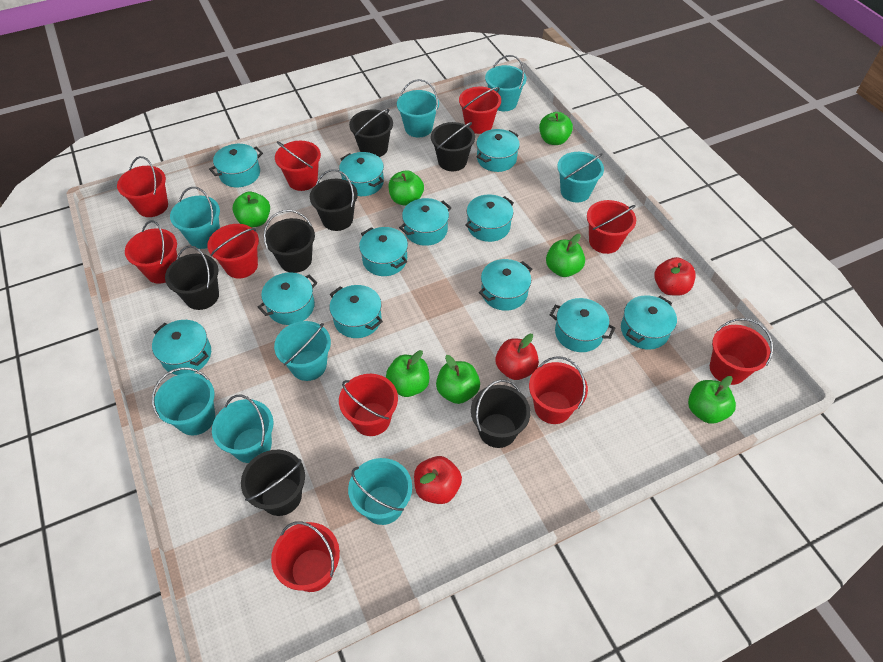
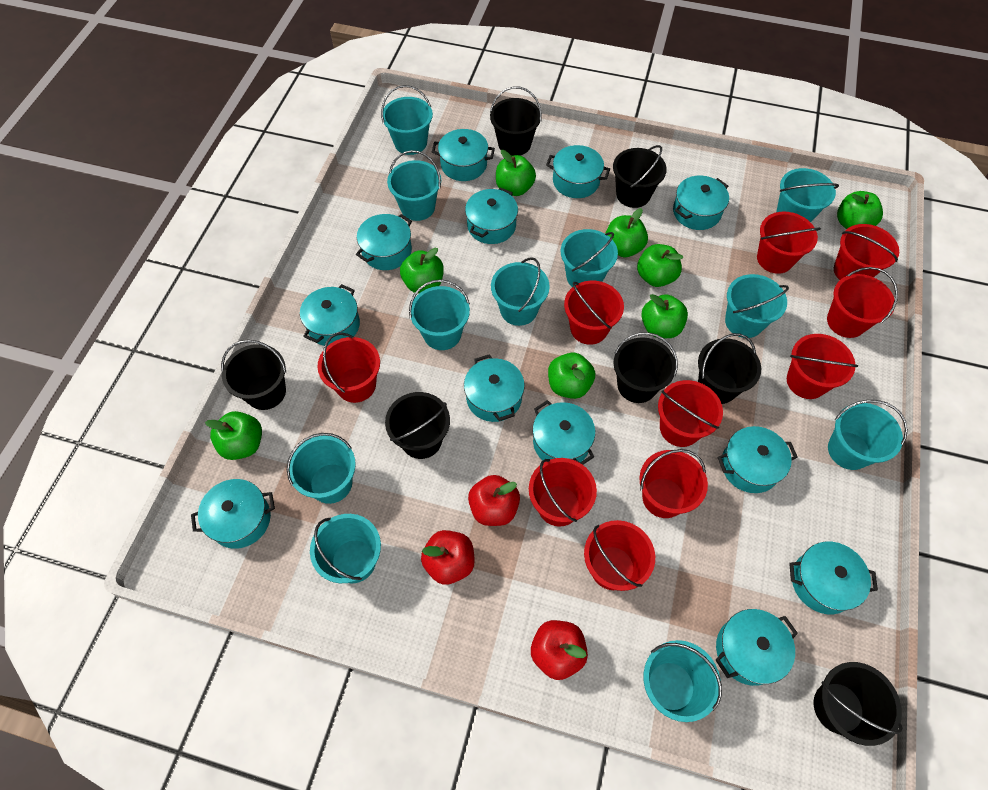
green apple: 7 -> 8
turquoise bucket: 8 -> 11

